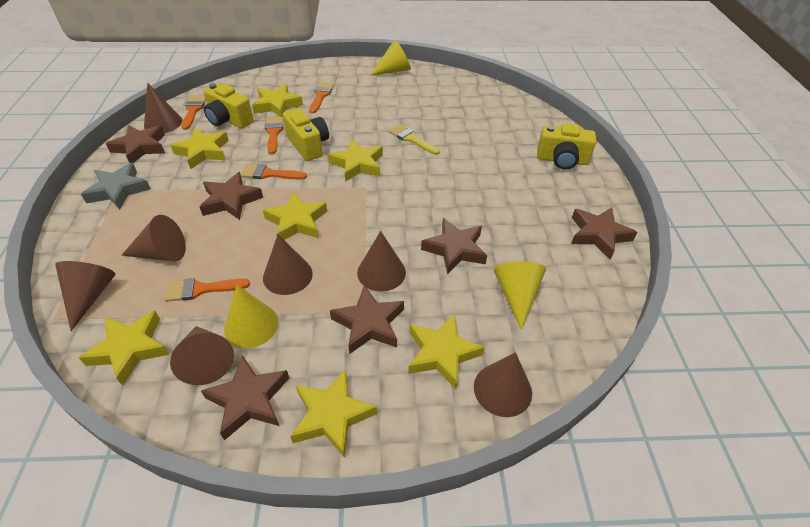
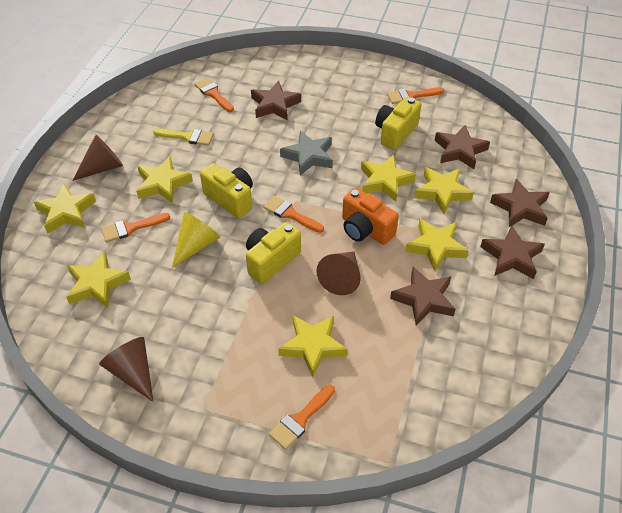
brown cone: 7 -> 3
brown star: 6 -> 5
orange camera: 0 -> 1
yellow cone: 3 -> 1

